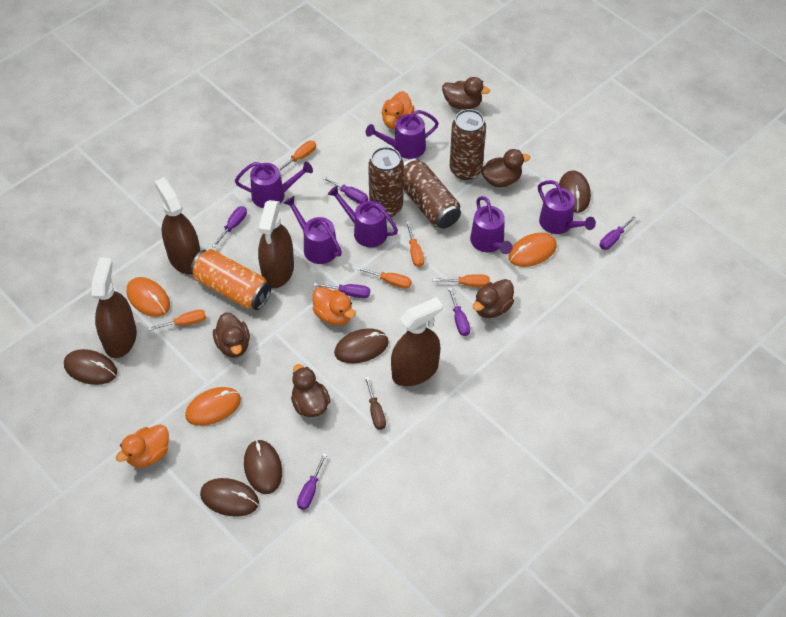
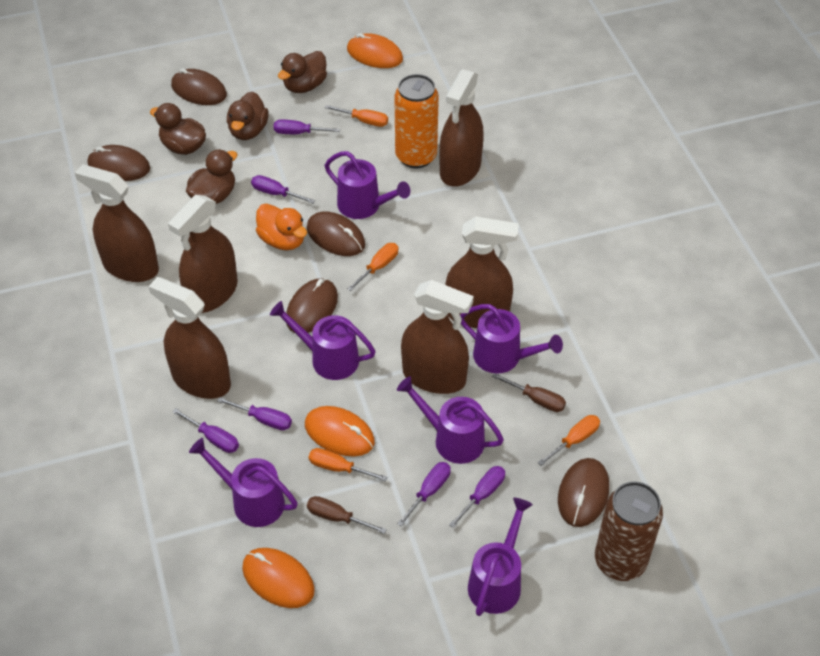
brown can: 3 -> 1
brown duck: 5 -> 4
brown screwdriver: 1 -> 2
brown spray bottle: 4 -> 6
orange duck: 3 -> 1
orange screwdriver: 5 -> 4

